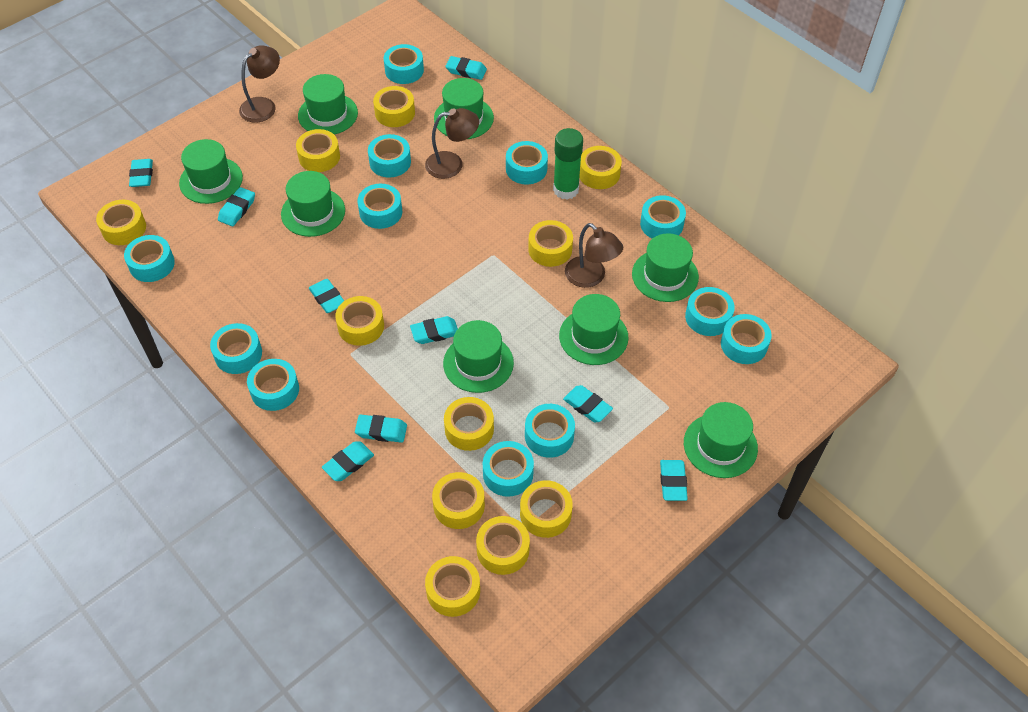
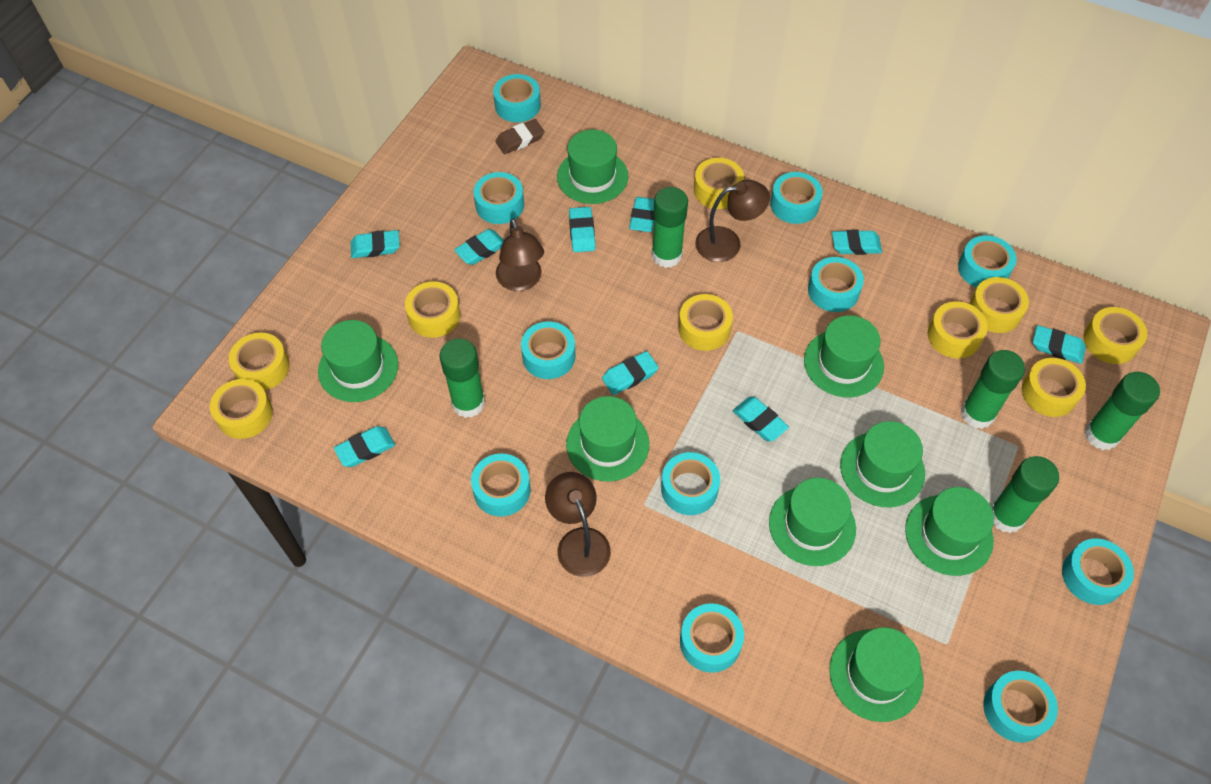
brown eraser: 0 -> 1
green glue stick: 1 -> 5
turquoise tape: 12 -> 11
yellow tape: 11 -> 9

